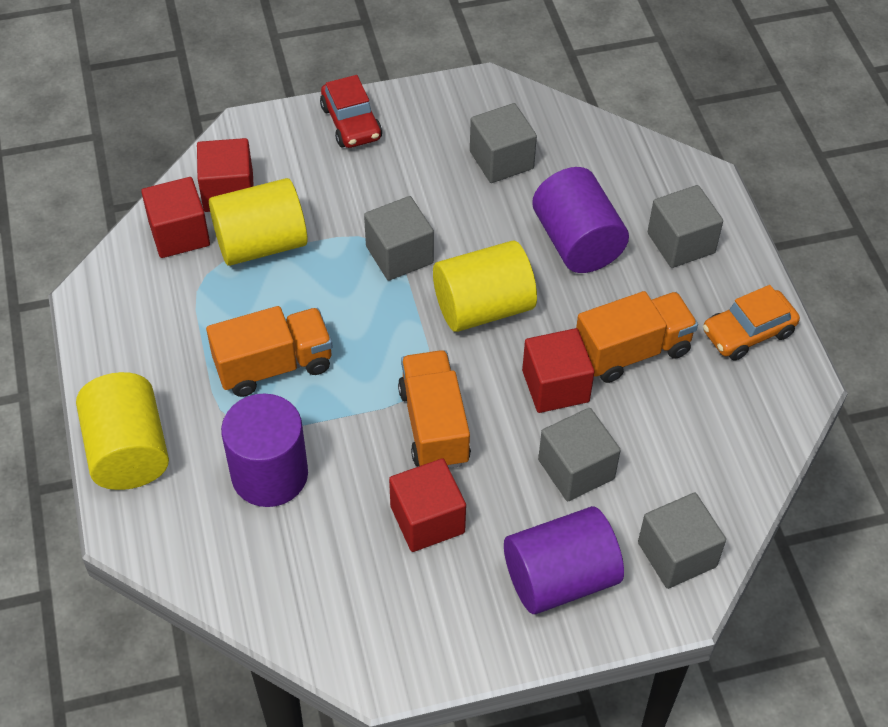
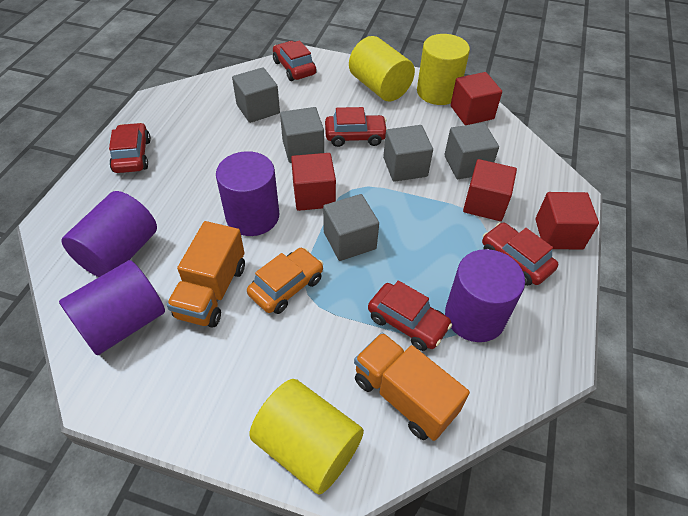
orange truck: 3 -> 2
purple cylinder: 3 -> 4
red car: 1 -> 5

